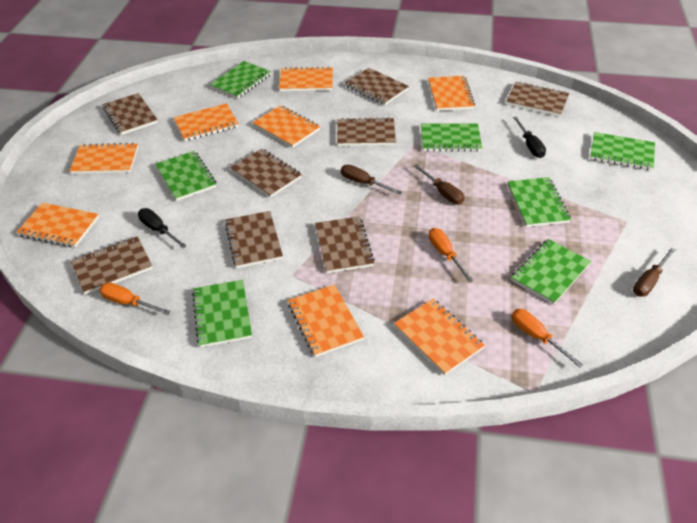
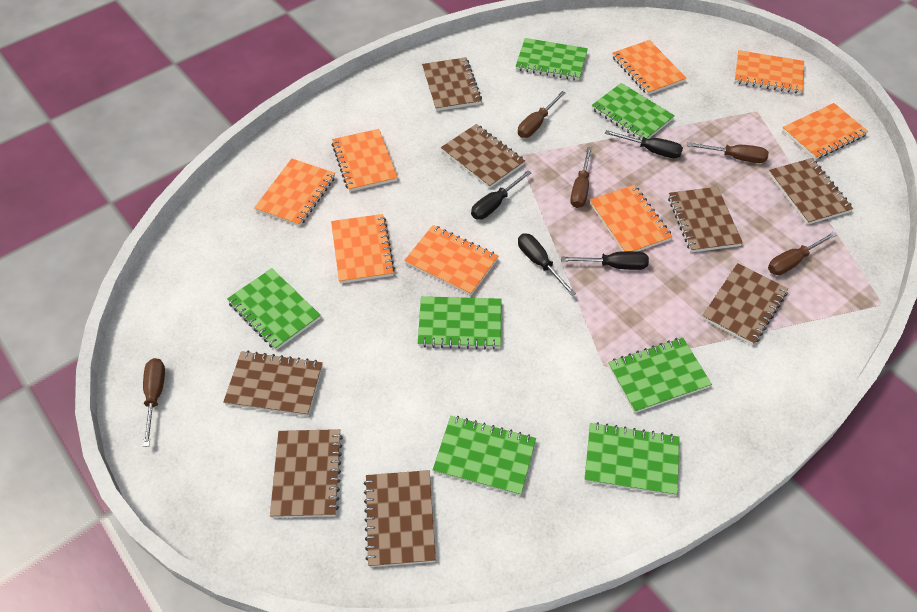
black screwdriver: 2 -> 4
brown screwdriver: 3 -> 5
orange screwdriver: 3 -> 0

